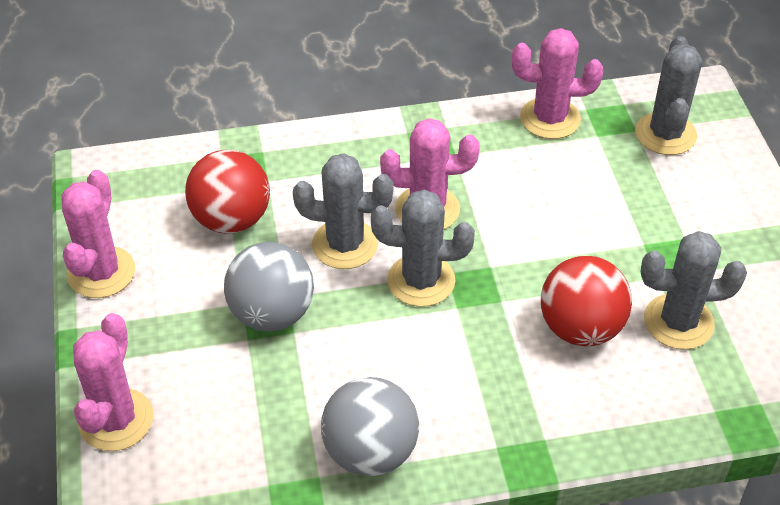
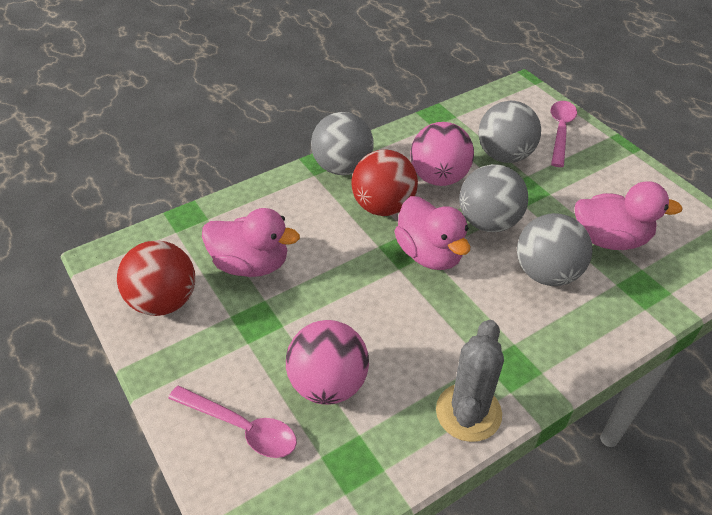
grey ball: 2 -> 4
grey cactus: 4 -> 1
pink ball: 0 -> 2
pink cactus: 4 -> 0
pink duck: 0 -> 3
pink spoon: 0 -> 2

